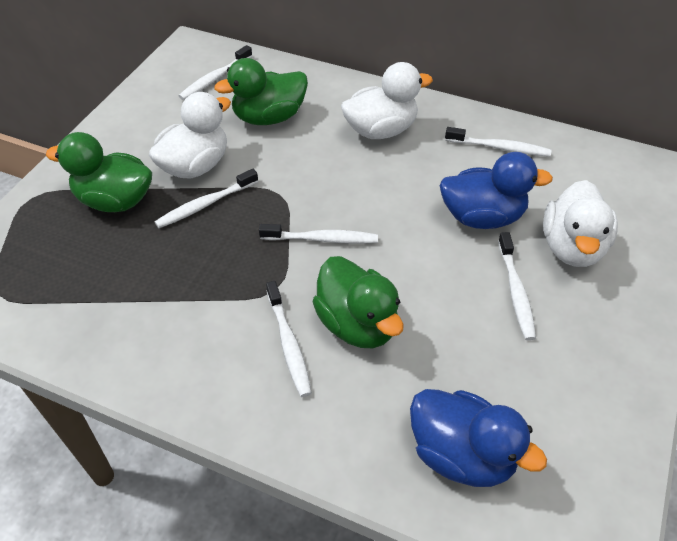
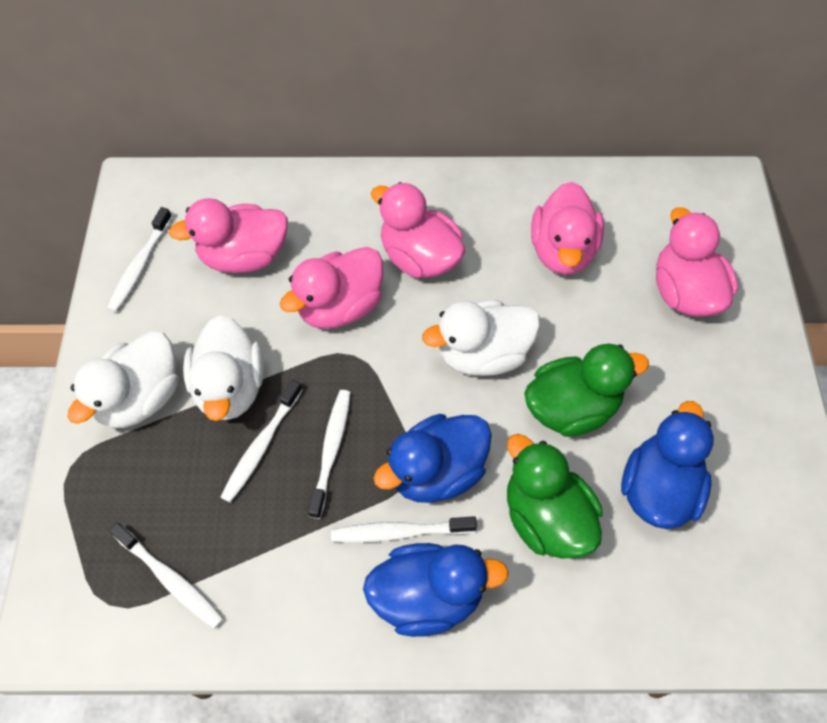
blue duck: 2 -> 3
green duck: 3 -> 2
pink duck: 0 -> 5
white toothbrush: 6 -> 5

